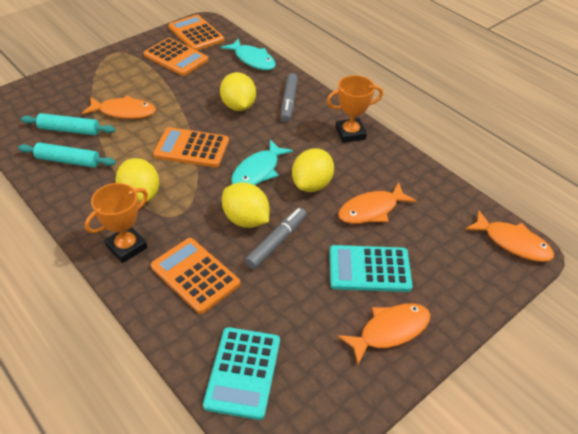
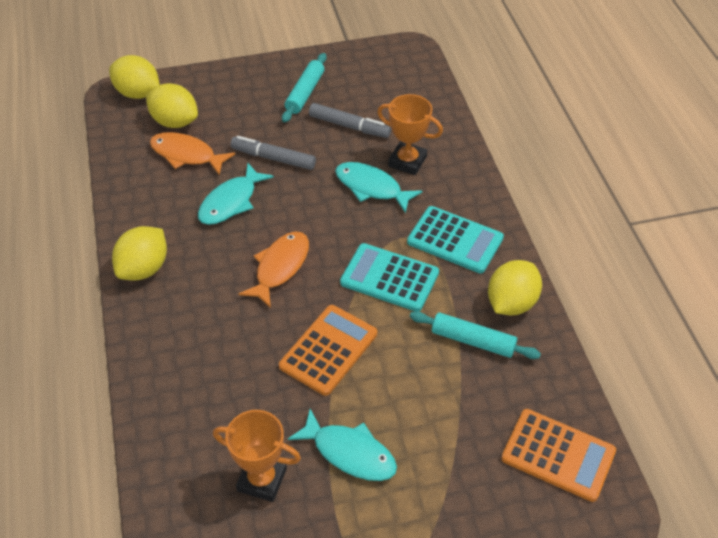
orange calculator: 4 -> 2
orange fish: 4 -> 2
turquoise fish: 2 -> 3

